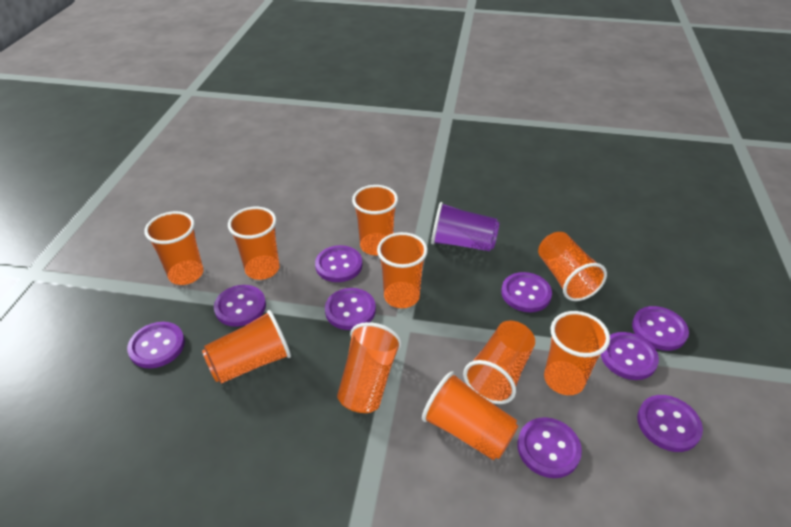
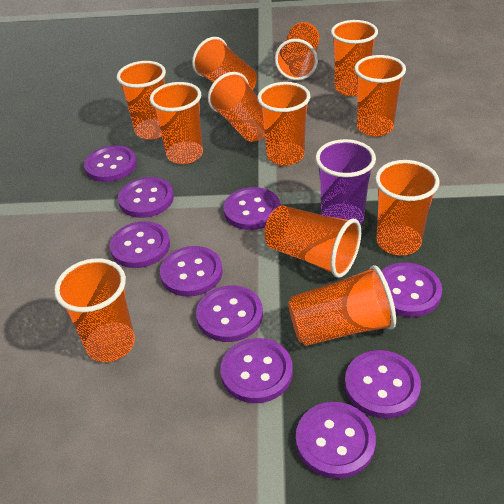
orange cup: 10 -> 12
purple button: 9 -> 10

